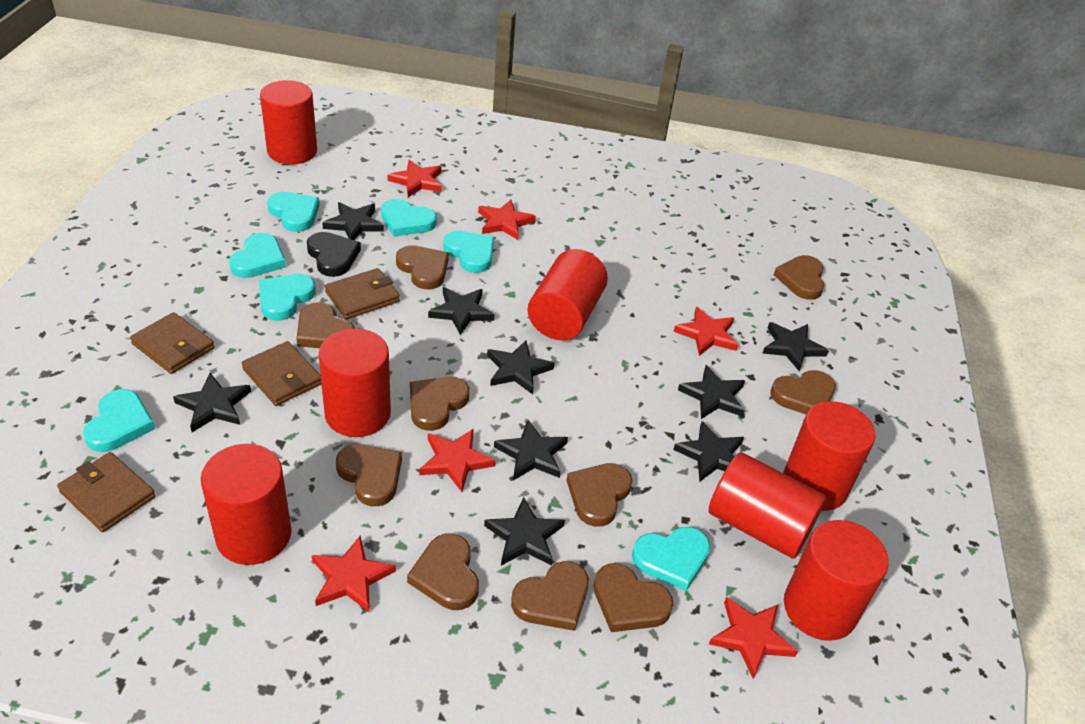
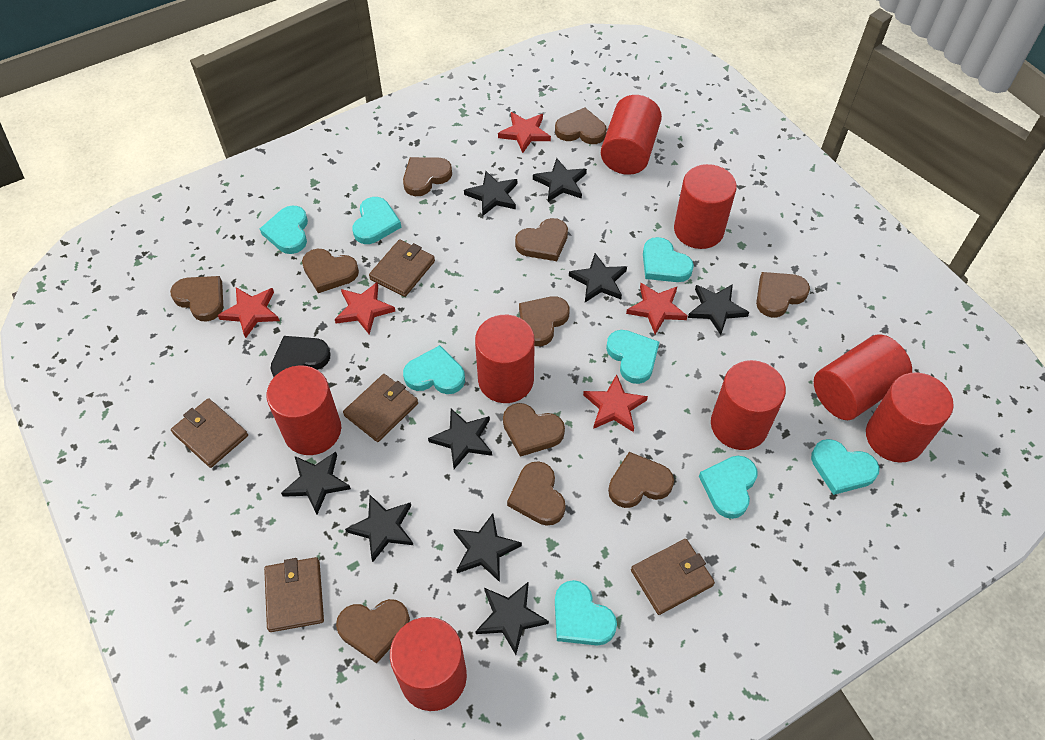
brown heart: 10 -> 11
brown wallet: 4 -> 5
red cylinder: 7 -> 8
red star: 6 -> 5
turquoise heart: 7 -> 8

